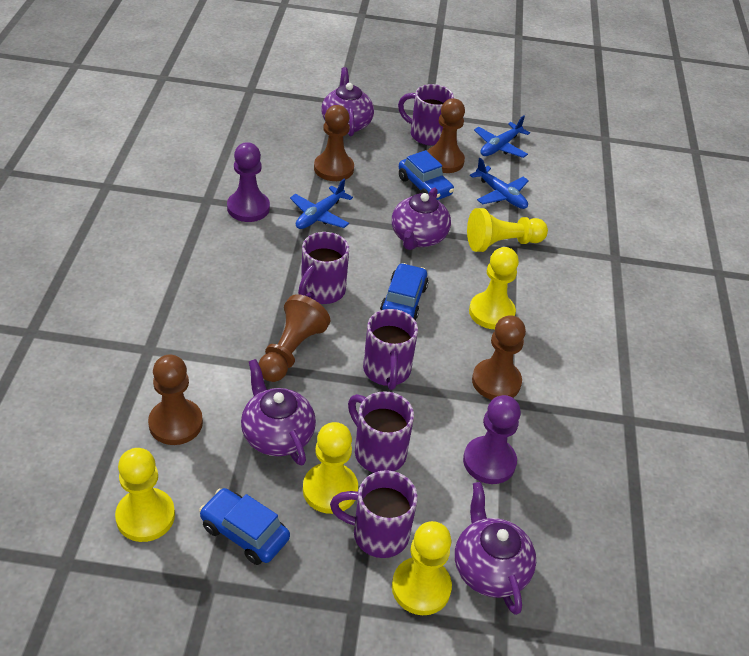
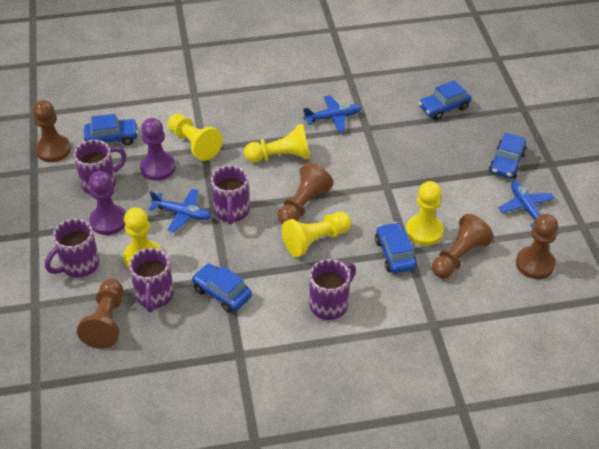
blue car: 3 -> 5
purple teapot: 4 -> 0

